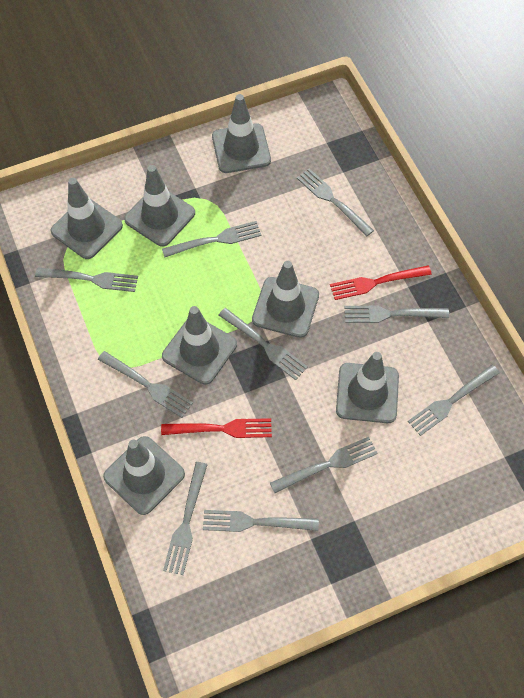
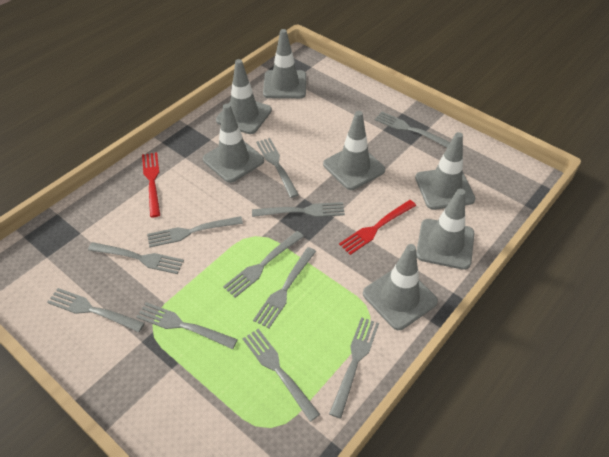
grey fork: 10 -> 11

